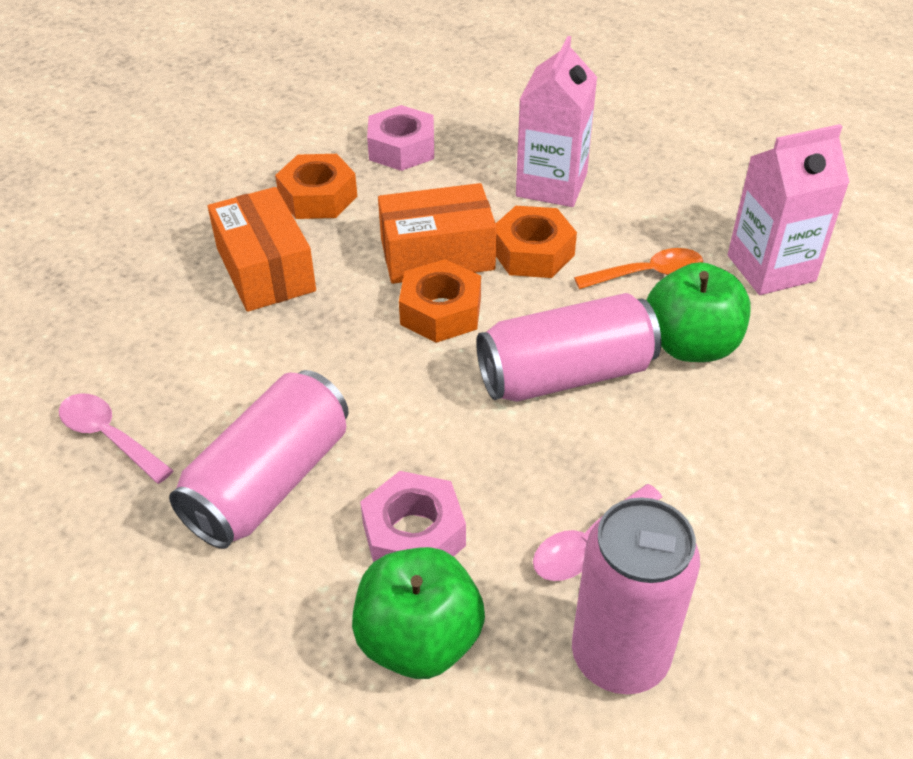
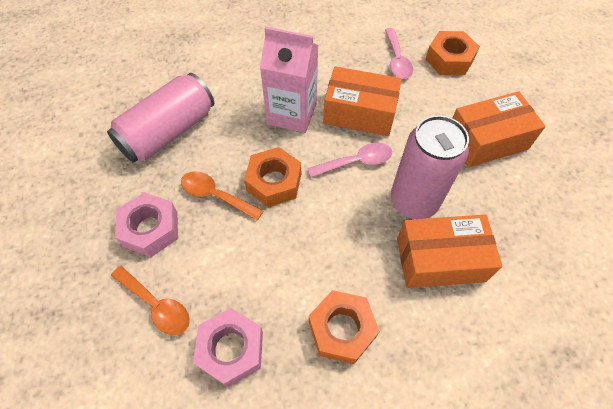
green apple: 2 -> 0
orange box: 2 -> 3
orange spoon: 1 -> 2
pink can: 3 -> 2
pink carton: 2 -> 1

